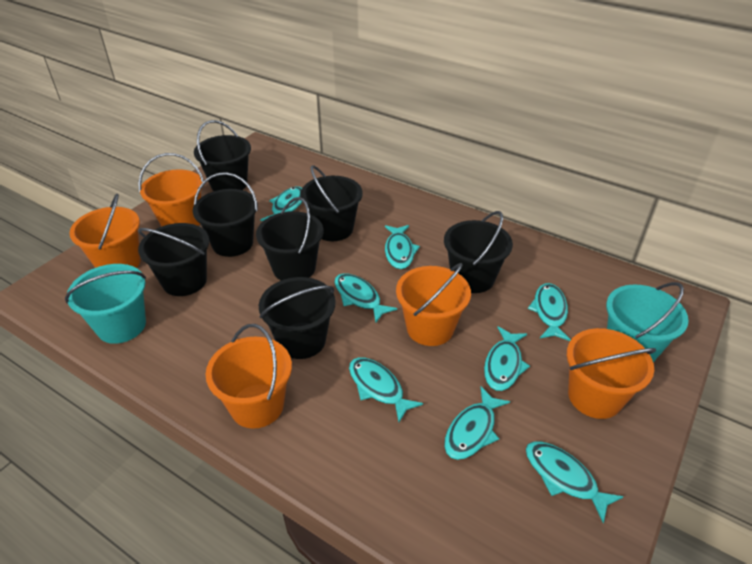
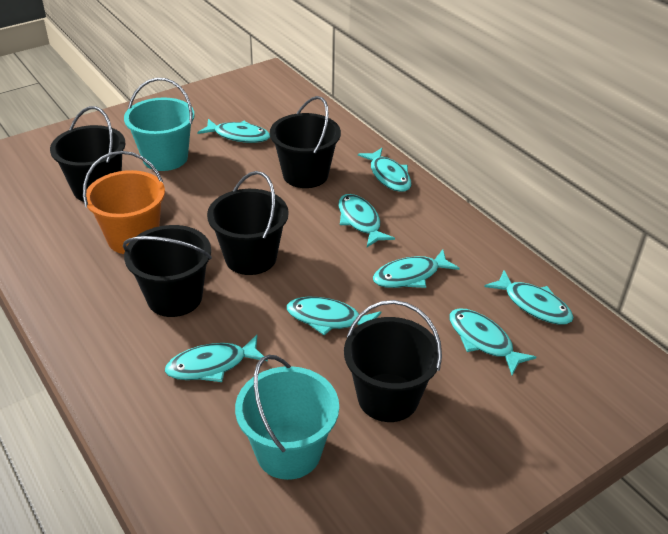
black bucket: 7 -> 5
orange bucket: 5 -> 1

